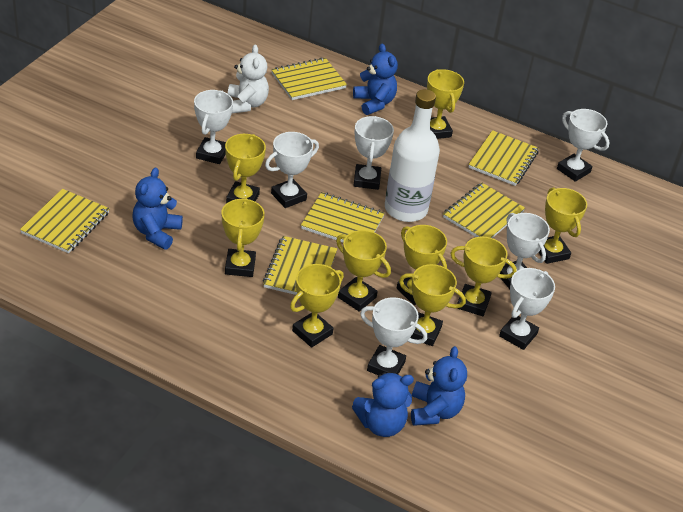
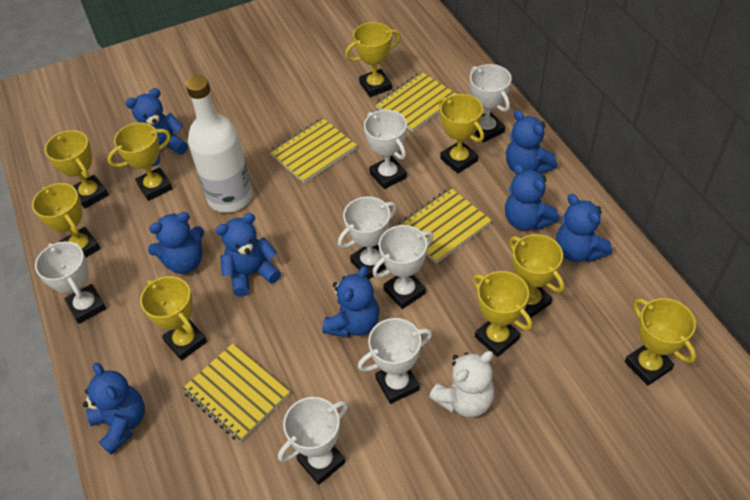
blue teddy bear: 4 -> 8
yellow notebook: 6 -> 4

